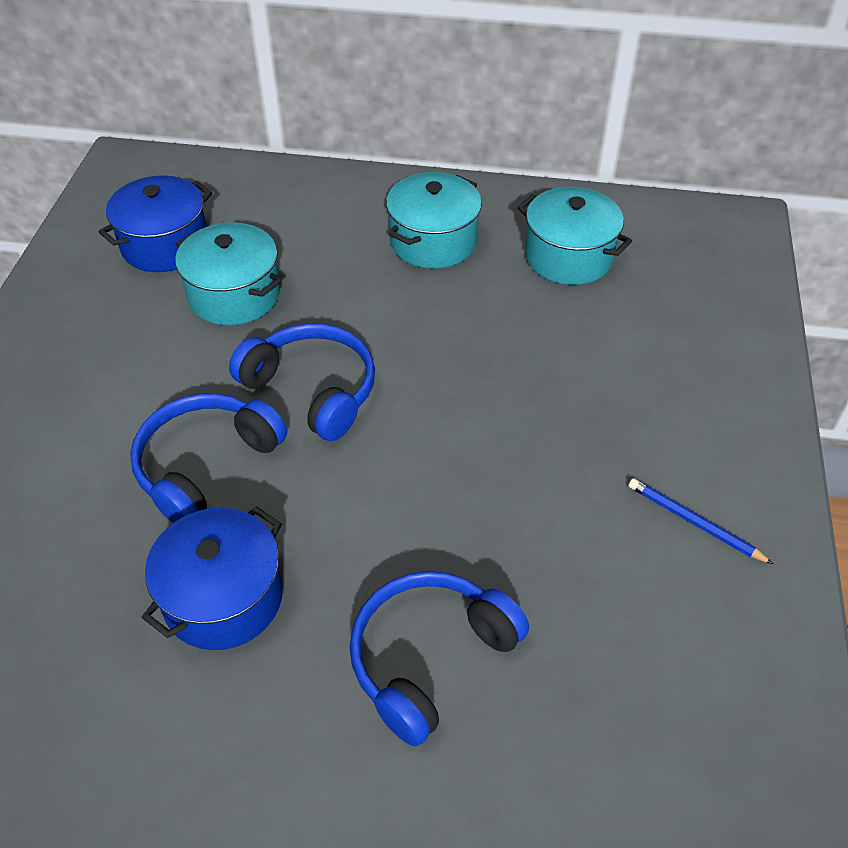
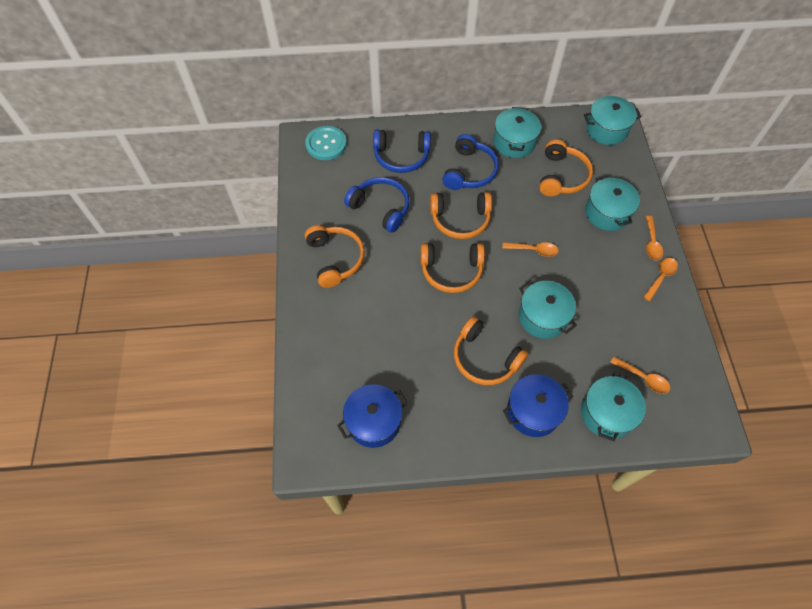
blue pencil: 1 -> 0
orange headphones: 0 -> 5
orange spoon: 0 -> 4
turquoise button: 0 -> 1
turquoise pot: 3 -> 5

